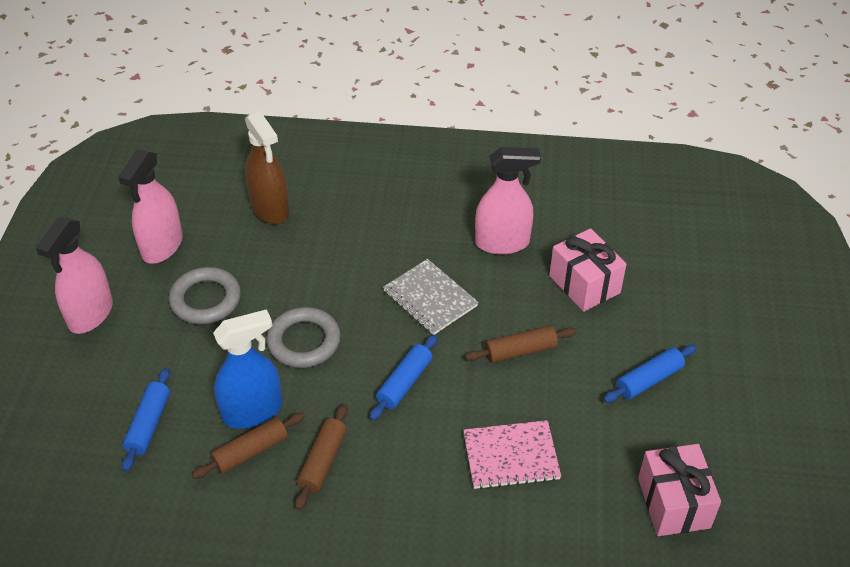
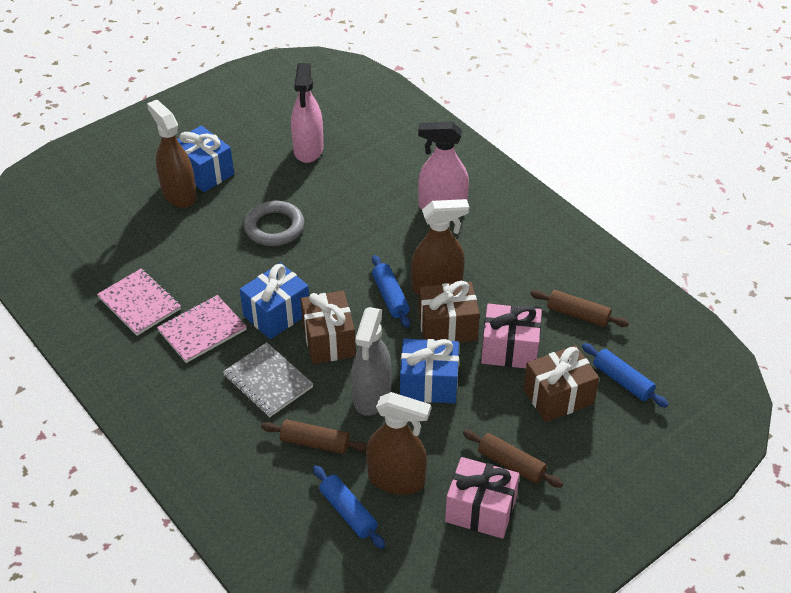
blue gift: 0 -> 3
blue spray bottle: 1 -> 0
brown gift: 0 -> 3
brown spray bottle: 1 -> 3
grey ring: 2 -> 1
grey spray bottle: 0 -> 1
pink notebook: 1 -> 2
pink spray bottle: 3 -> 2

